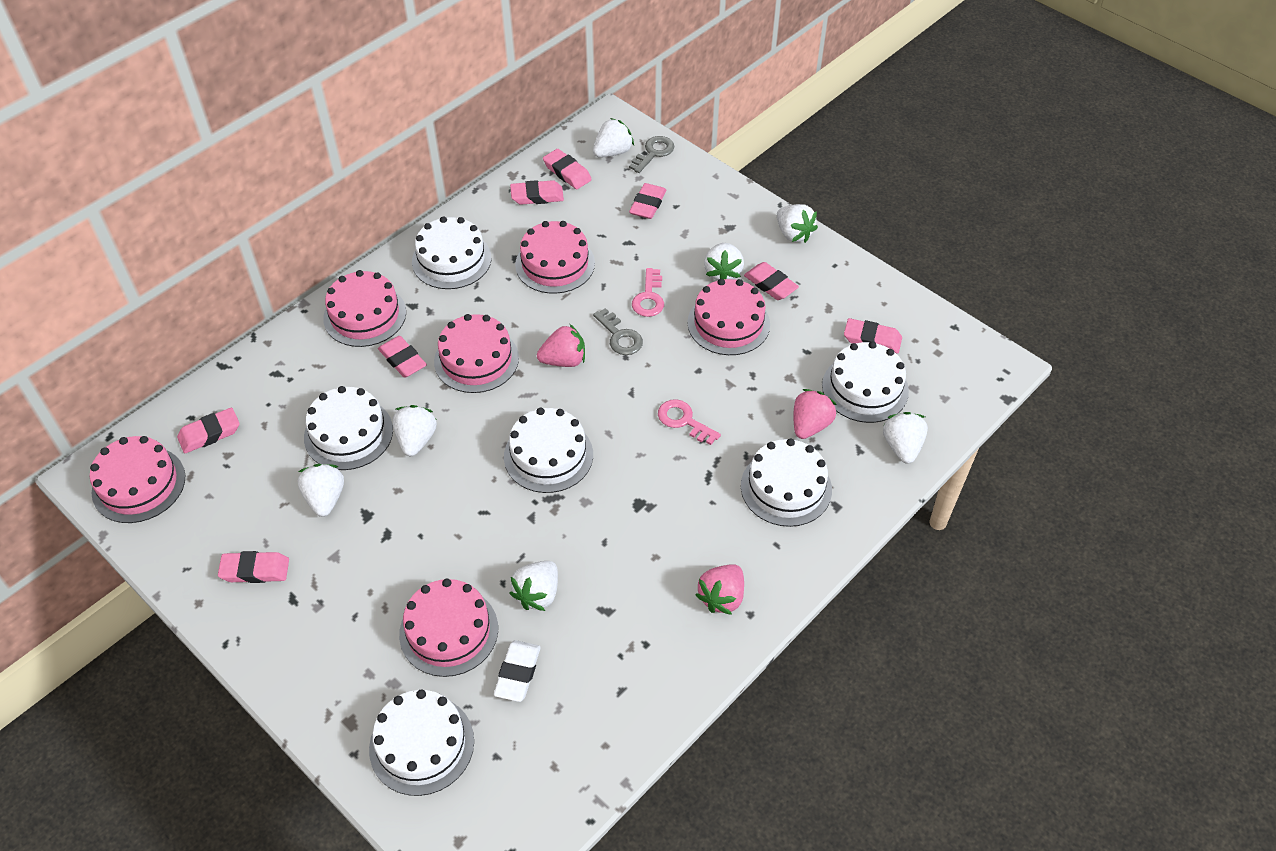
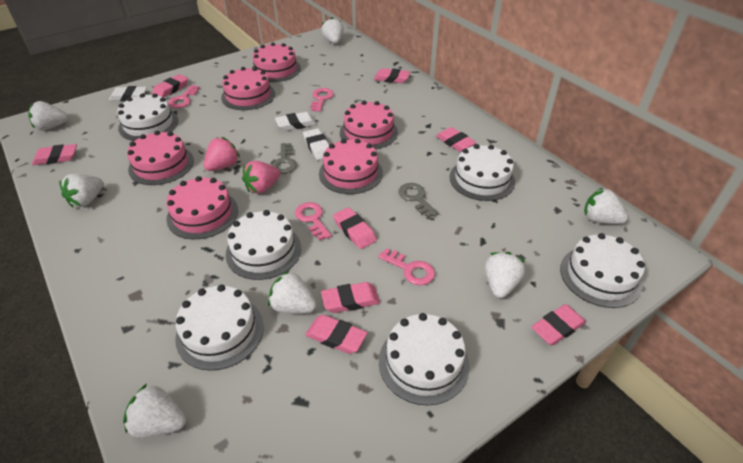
pink key: 2 -> 4
pink strawberry: 3 -> 2
white eraser: 1 -> 3

